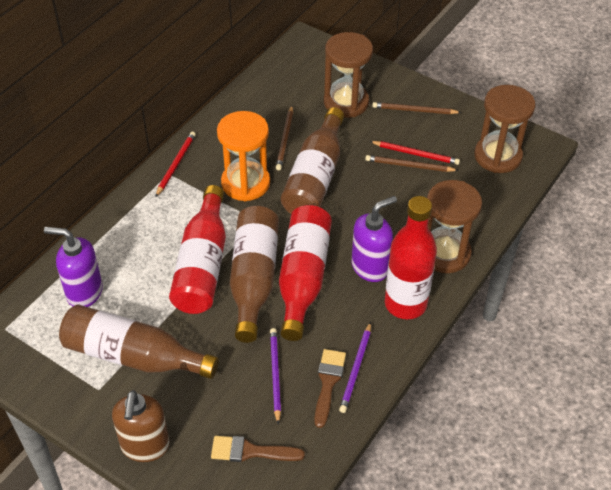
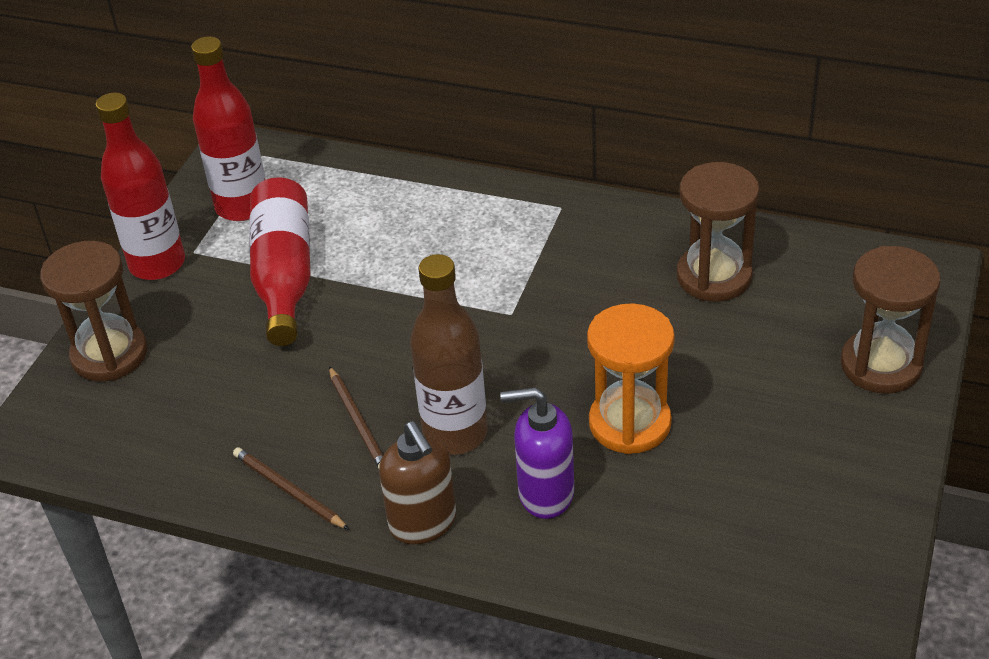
brown bottle: 3 -> 1
brown brush: 2 -> 0
brown pencil: 3 -> 2
purple pencil: 2 -> 0
purple soap dispenser: 2 -> 1
red pencil: 2 -> 0

